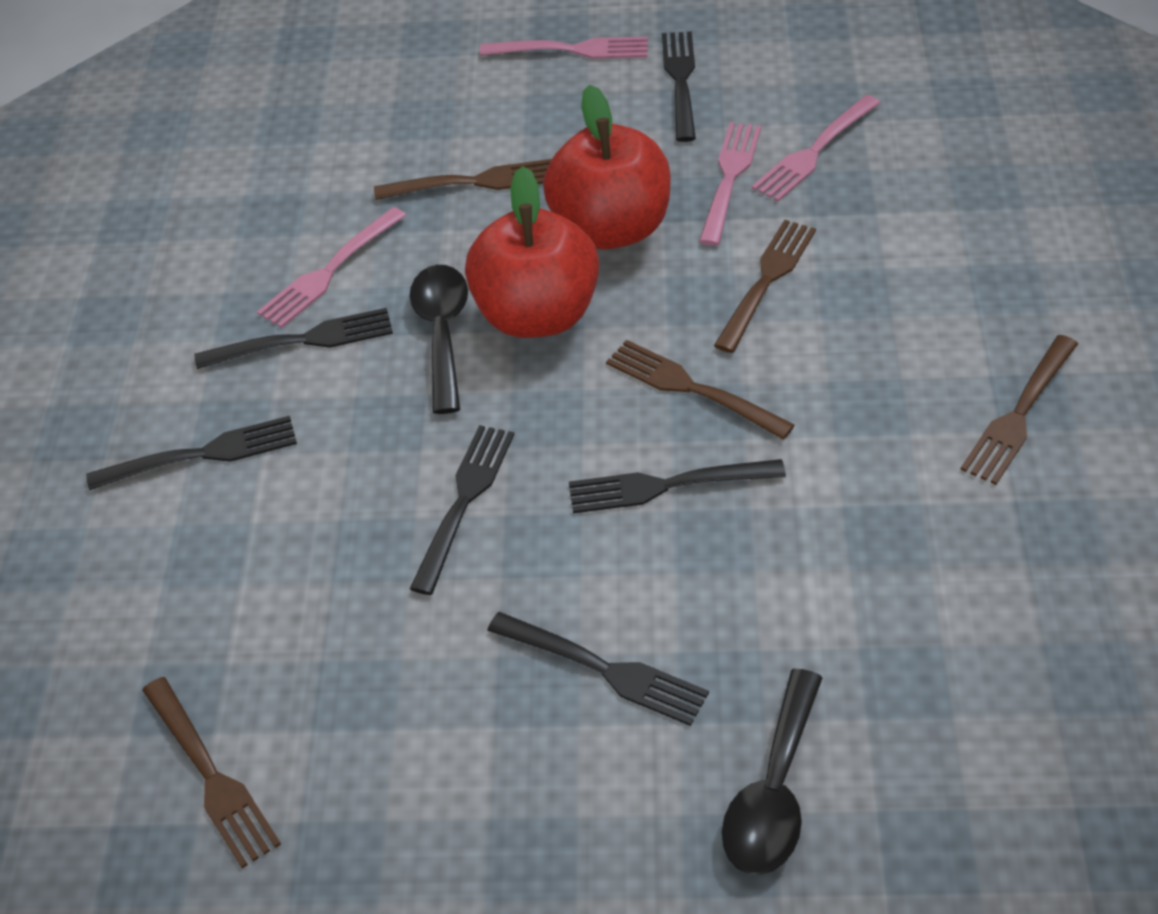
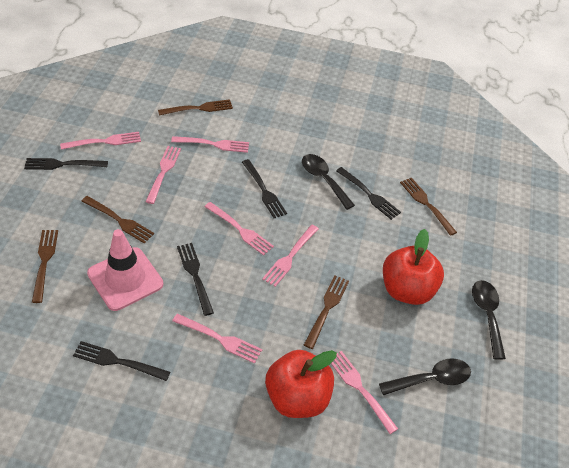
black fork: 6 -> 5
black spoon: 2 -> 3
pink fork: 4 -> 7
pink traffic cone: 0 -> 1

